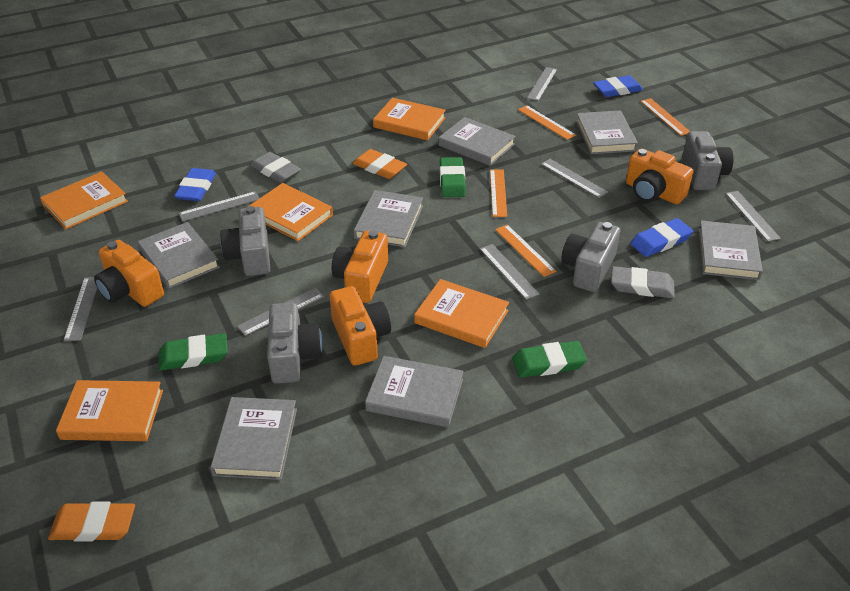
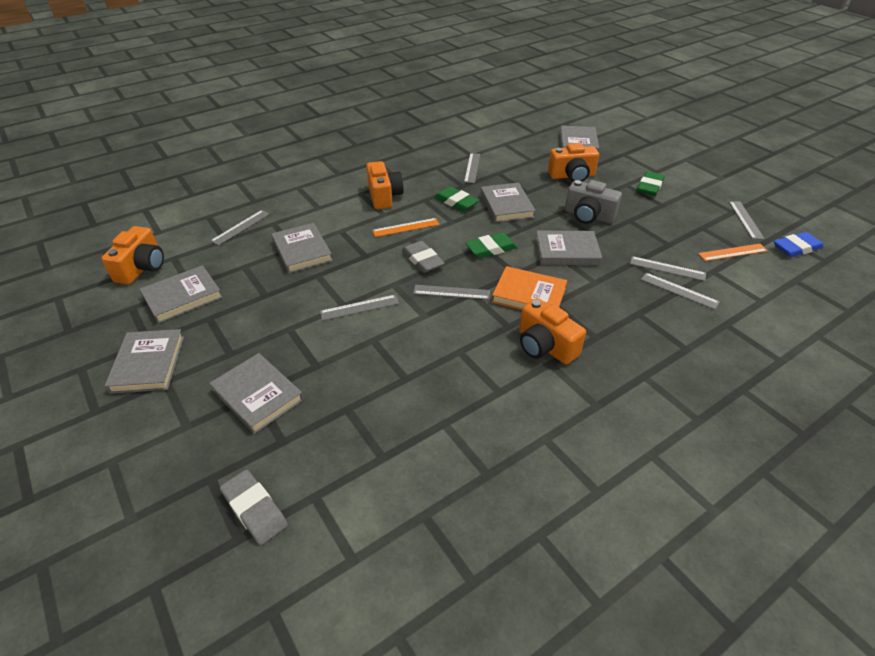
blue eraser: 3 -> 1
grey camera: 4 -> 1
orange book: 5 -> 1
orange eraser: 2 -> 0
orange ruler: 4 -> 2

